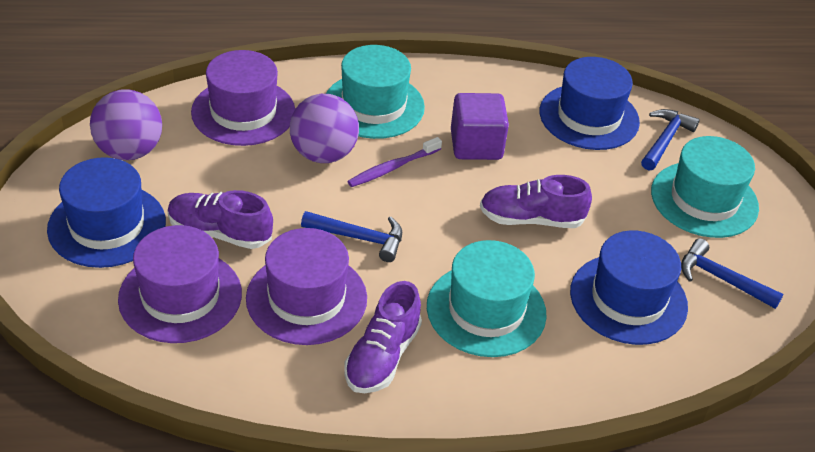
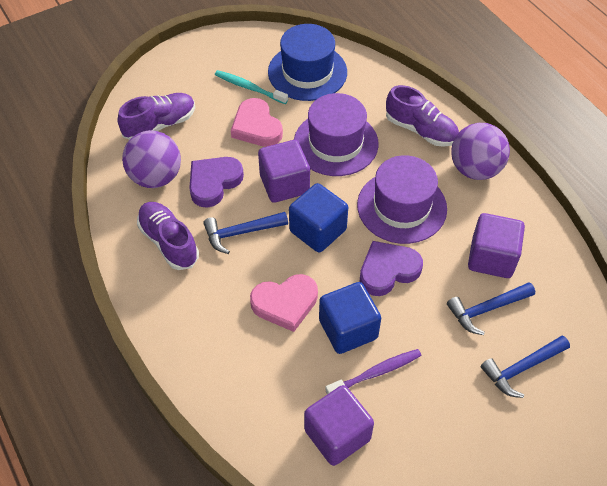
blue cube: 0 -> 2
blue hat: 3 -> 1
pink heart: 0 -> 2
purple cube: 1 -> 3
purple hat: 3 -> 2
purple heart: 0 -> 2
turquoise hat: 3 -> 0
turquoise toothbrush: 0 -> 1

